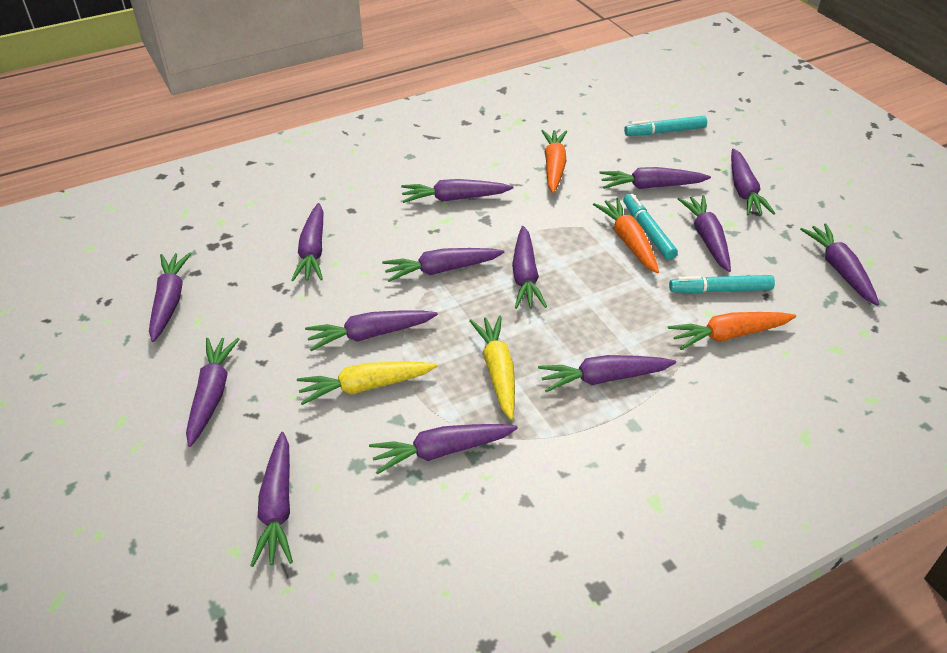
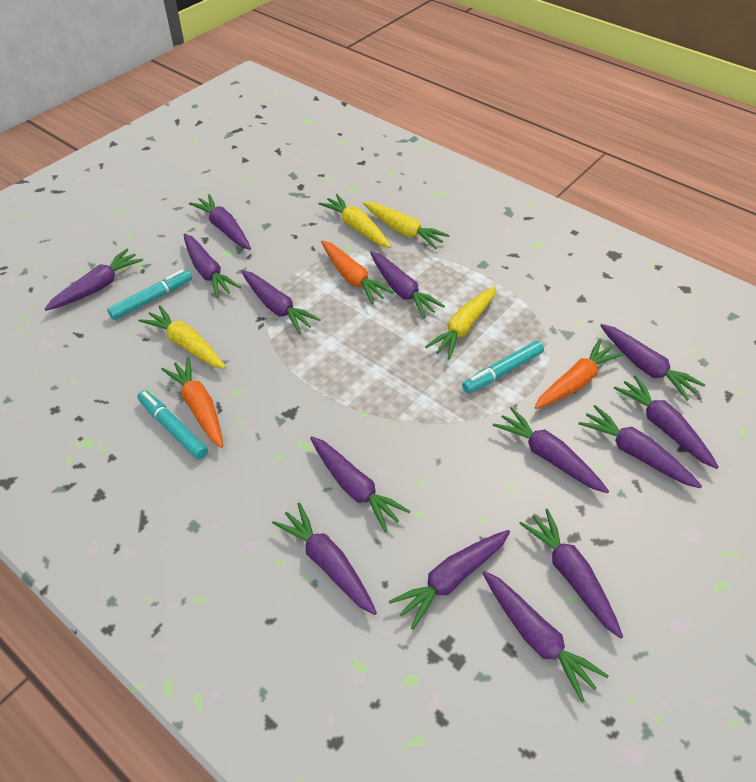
yellow carrot: 2 -> 4

